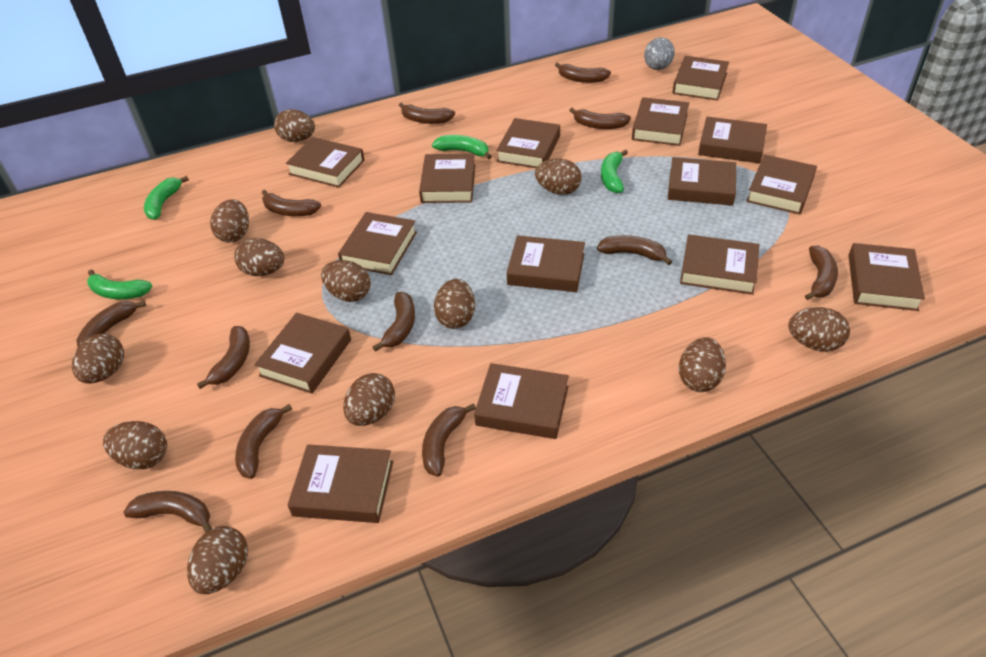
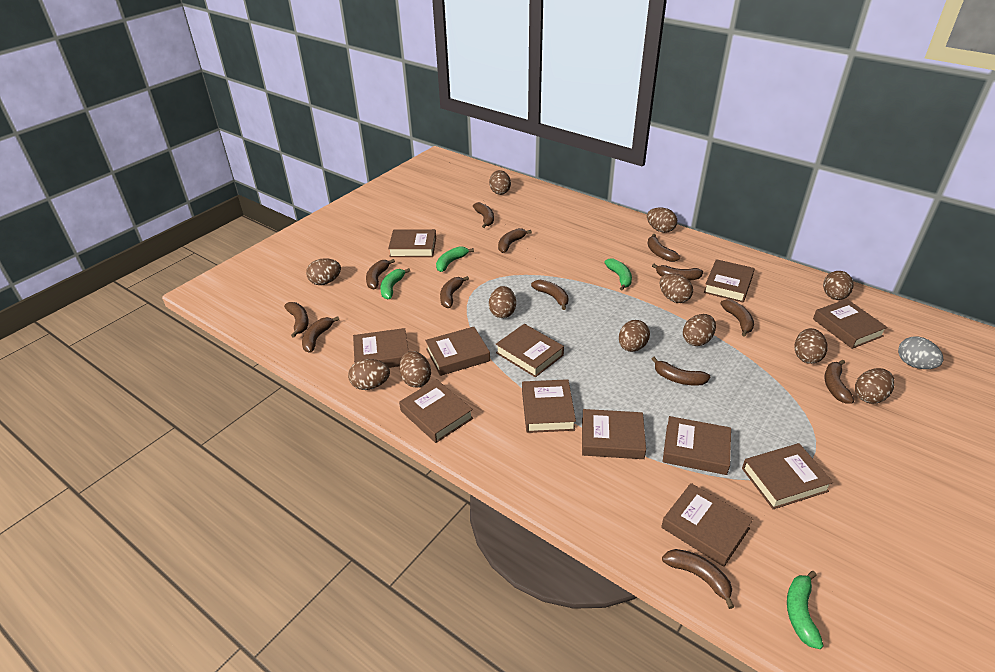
brown banana: 12 -> 13
brown book: 15 -> 12

